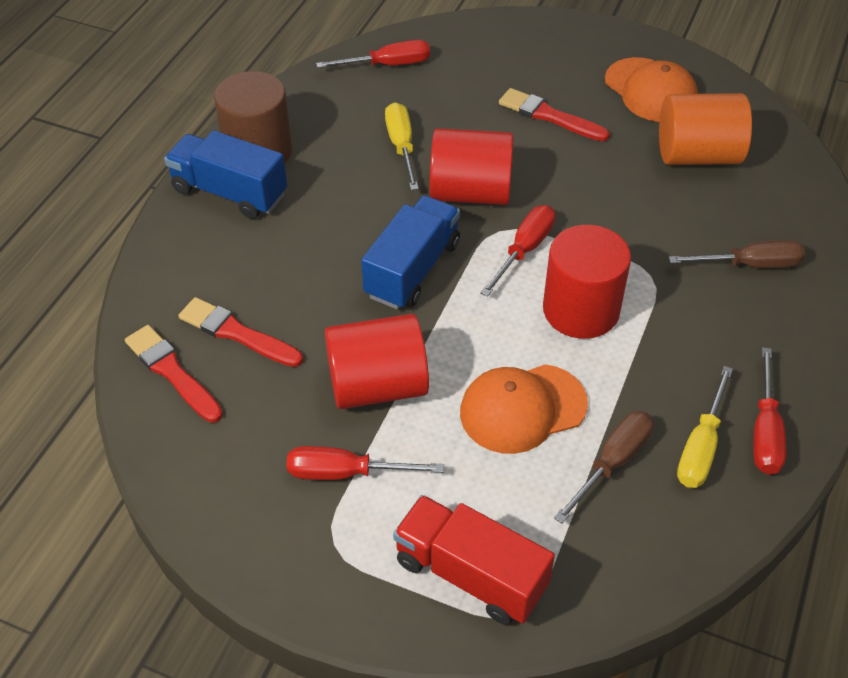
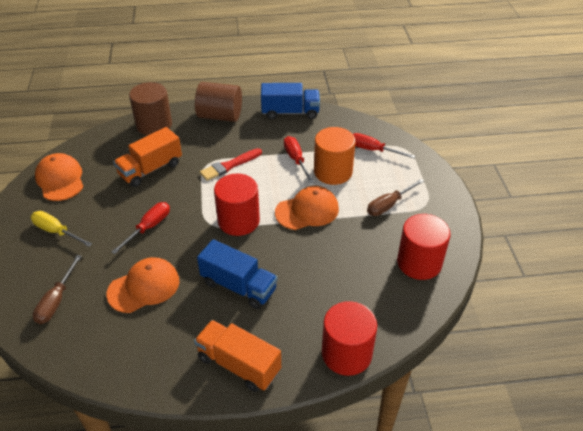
brown cylinder: 1 -> 2
orange cap: 2 -> 3
orange truck: 0 -> 2
red brush: 3 -> 1
red screwdriver: 4 -> 3
red truck: 1 -> 0
yellow screwdriver: 2 -> 1

